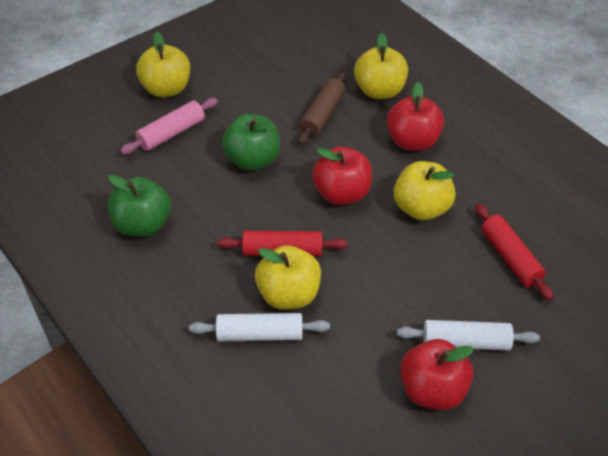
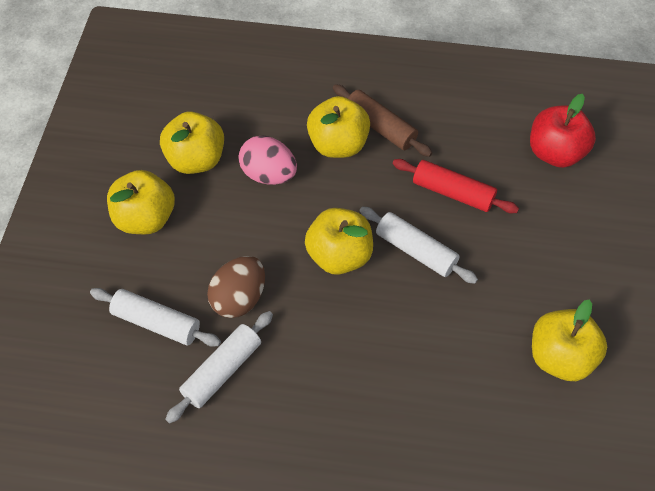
brown egg: 0 -> 1
green apple: 2 -> 0
pink egg: 0 -> 1
pink rolling pin: 1 -> 0
red apple: 3 -> 1
red rolling pin: 2 -> 1
white rolling pin: 2 -> 3
yellow apple: 4 -> 5

